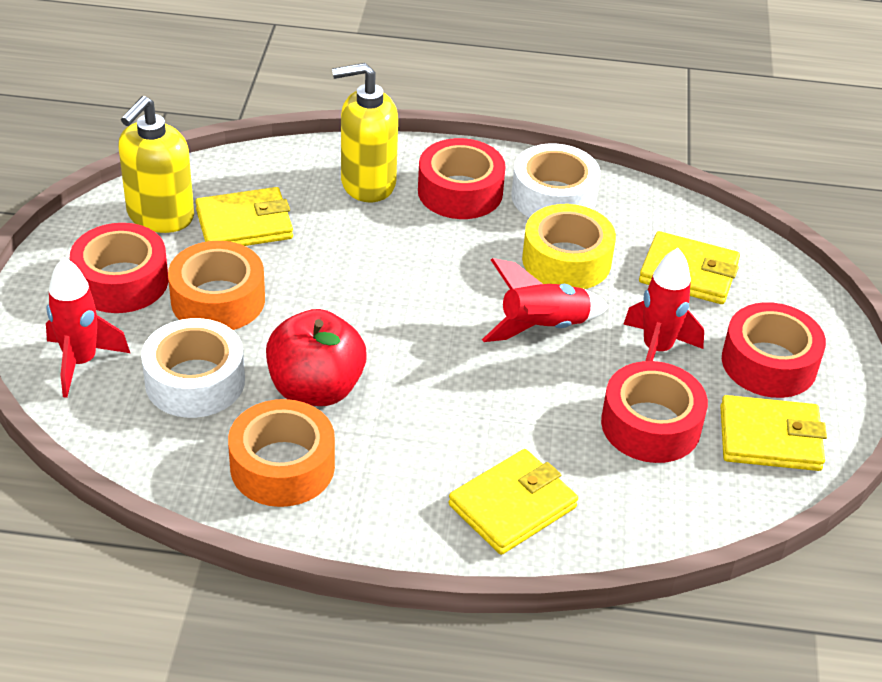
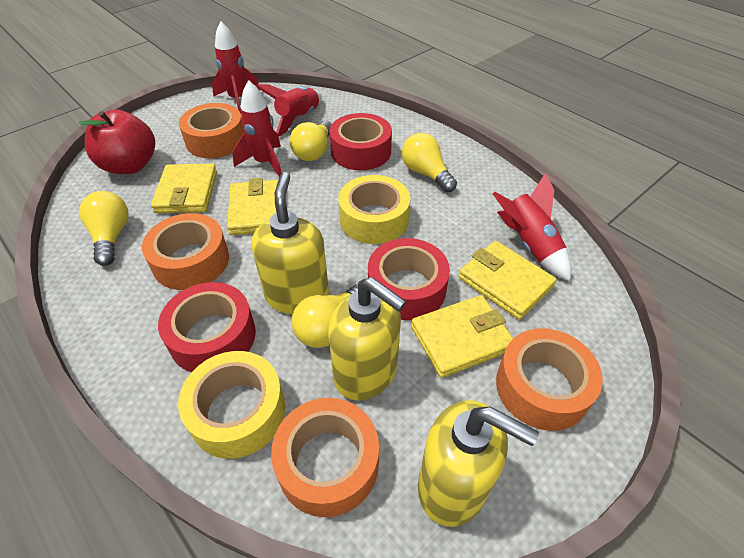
orange tape: 2 -> 4
red rocket: 3 -> 4
red tape: 4 -> 3
white tape: 2 -> 0
yellow light bulb: 0 -> 4
yellow soap dispenser: 2 -> 3
yellow tape: 1 -> 2

